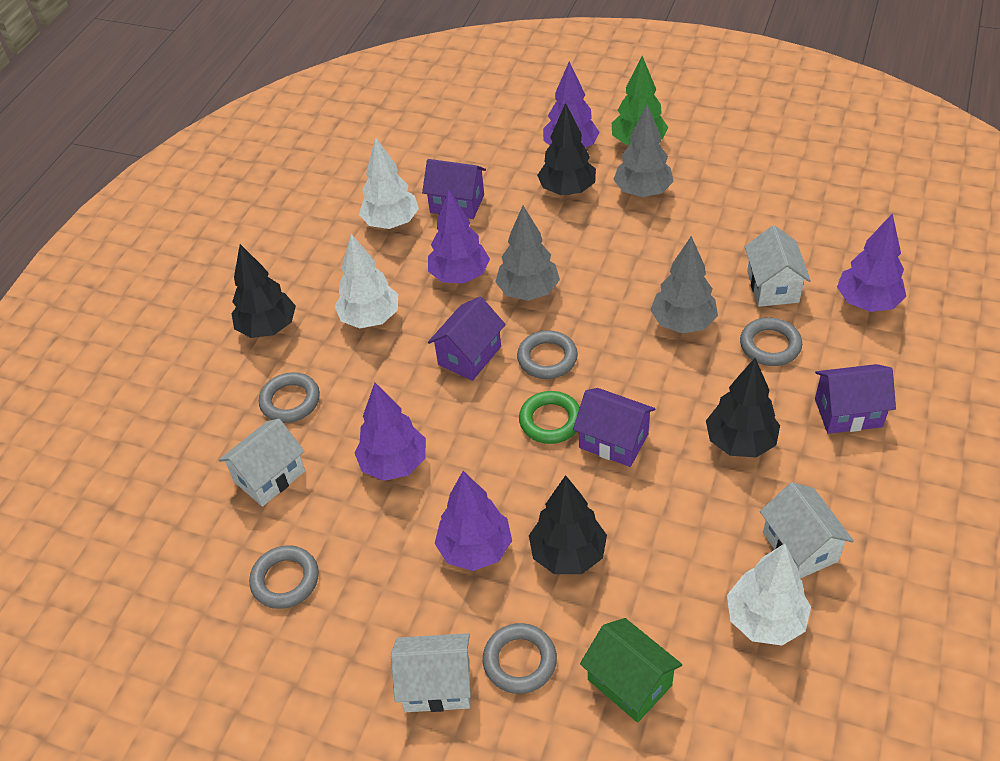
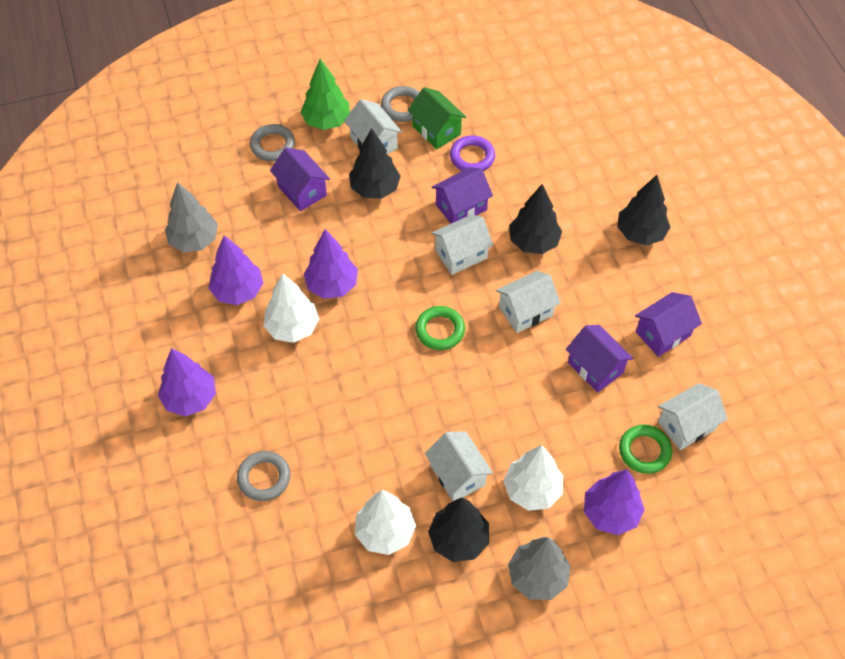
green ring: 1 -> 2
grey ring: 5 -> 3
grey tree: 3 -> 2
purple ring: 0 -> 1
purple tree: 5 -> 4
white house: 4 -> 5

